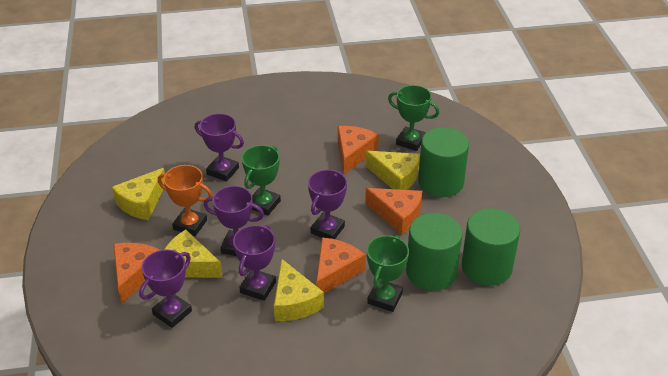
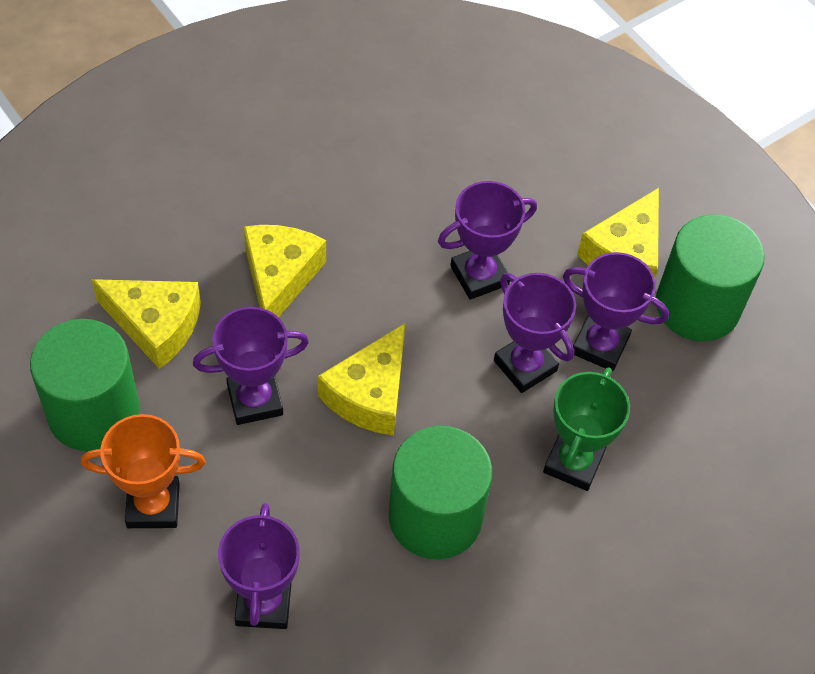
green trophy: 3 -> 1
orange cheese: 4 -> 0

